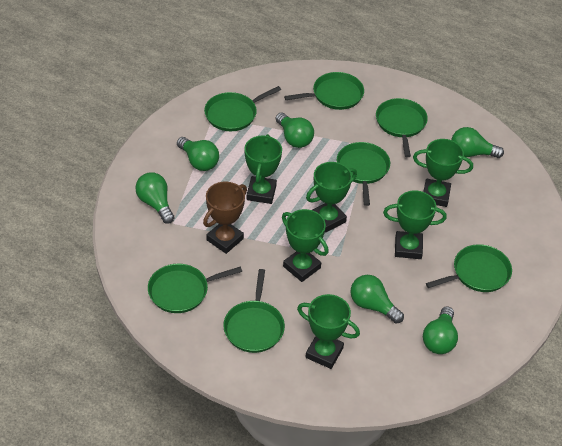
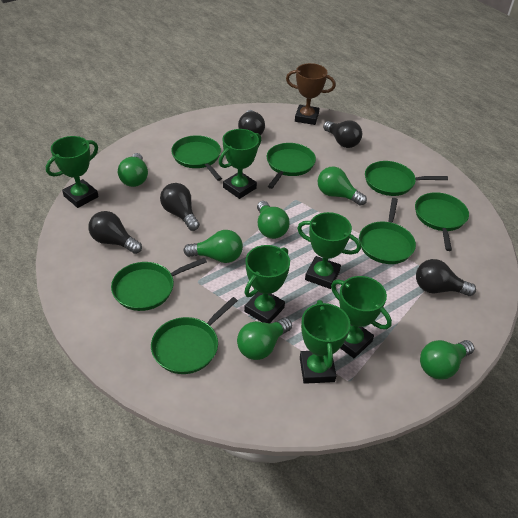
black light bulb: 0 -> 5

